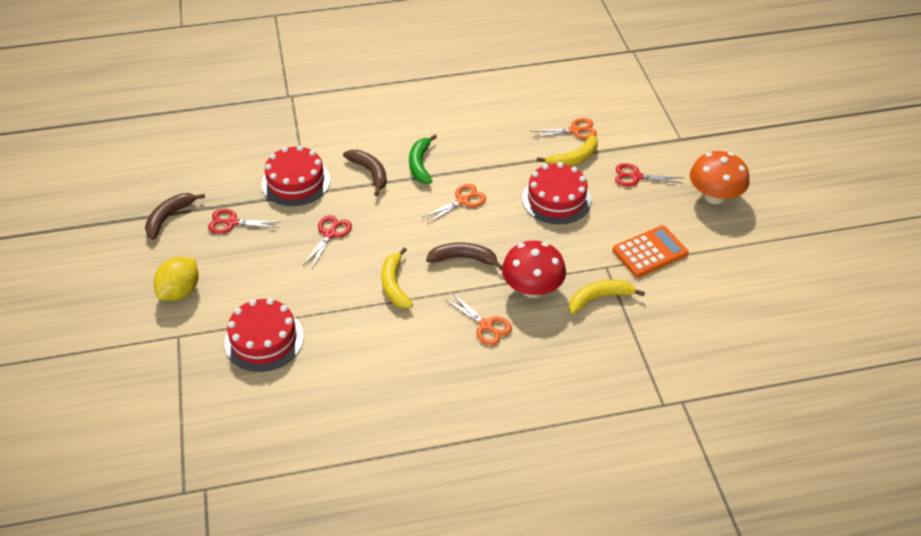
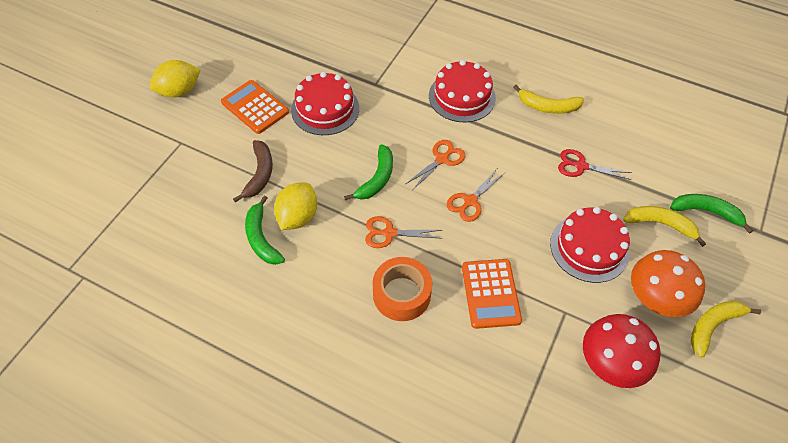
brown banana: 3 -> 1
green banana: 1 -> 3
orange calculator: 1 -> 2
orange tape: 0 -> 1
red scissors: 3 -> 1
yellow lemon: 1 -> 2

